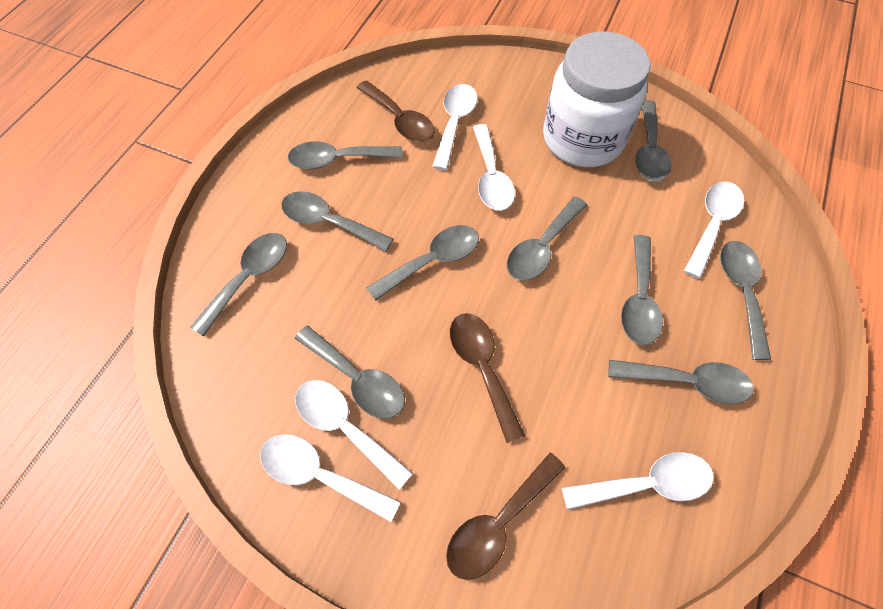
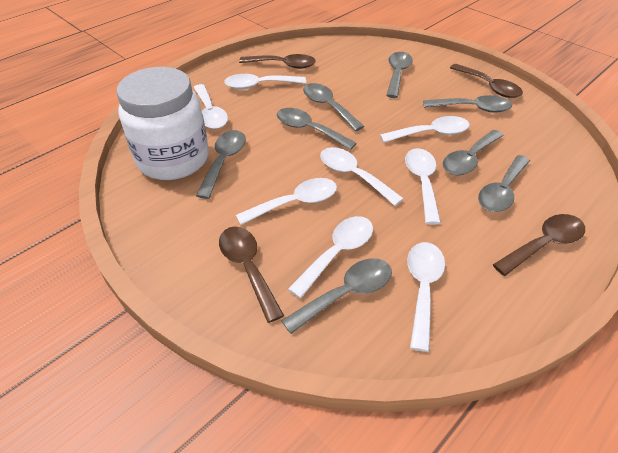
brown spoon: 3 -> 4
grey spoon: 10 -> 8
white spoon: 6 -> 8

